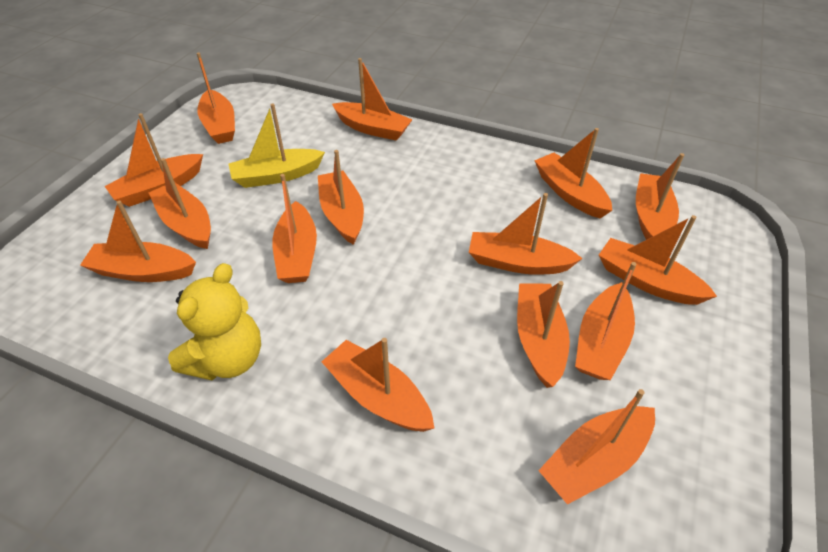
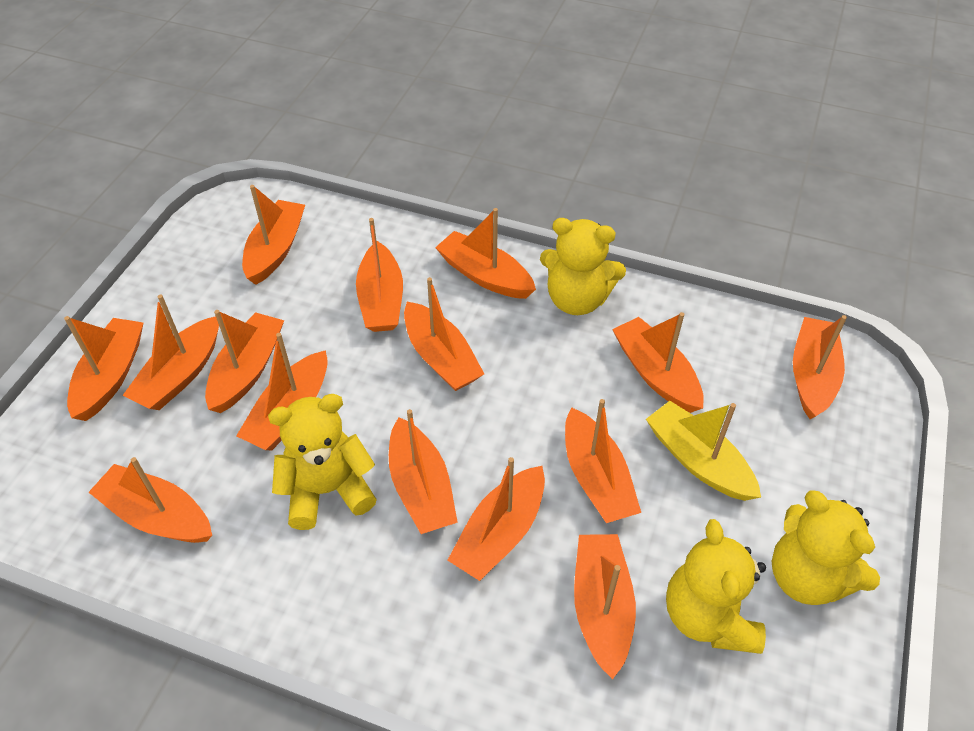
yellow teddy bear: 1 -> 4

